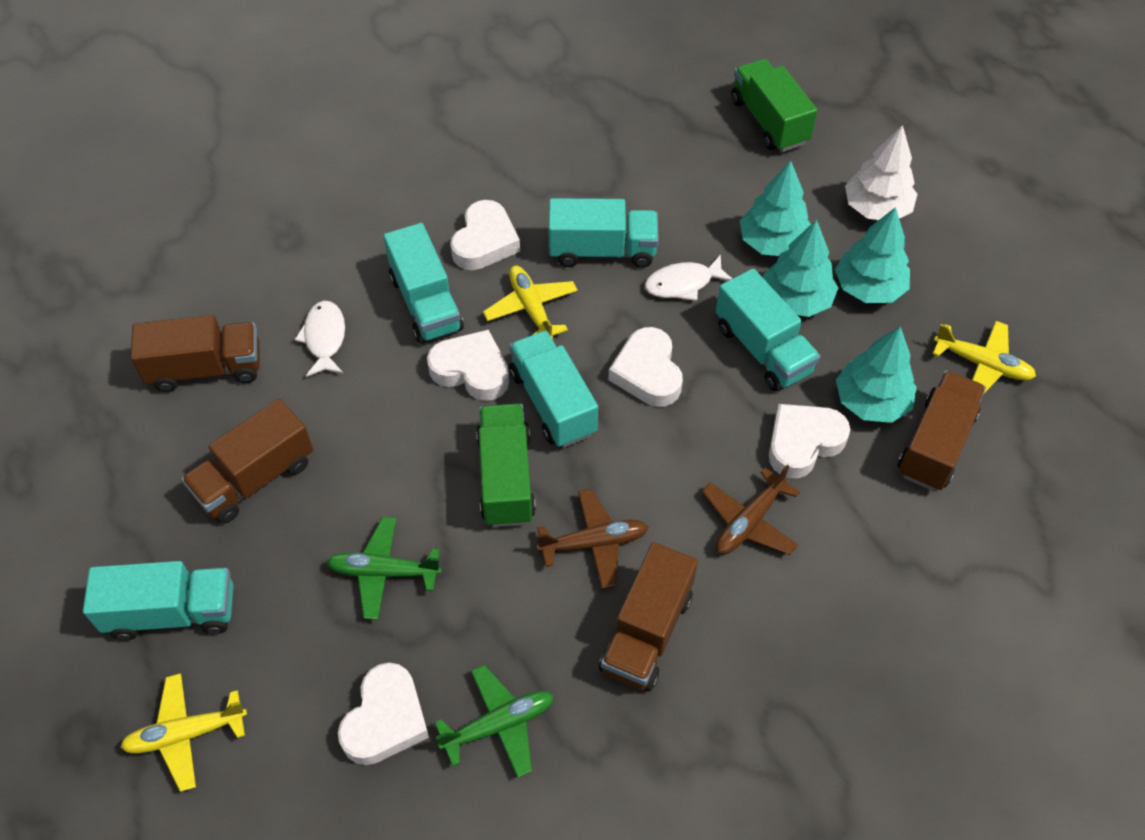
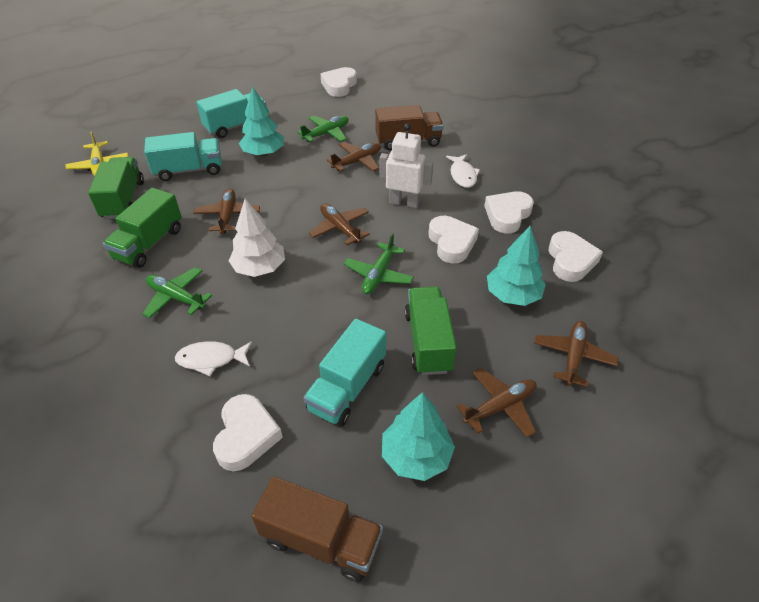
brown plane: 2 -> 5
brown truck: 4 -> 2
green plane: 2 -> 3
green truck: 2 -> 3
turquoise tree: 4 -> 3
turquoise truck: 5 -> 3
white robot: 0 -> 1
yellow plane: 3 -> 1

